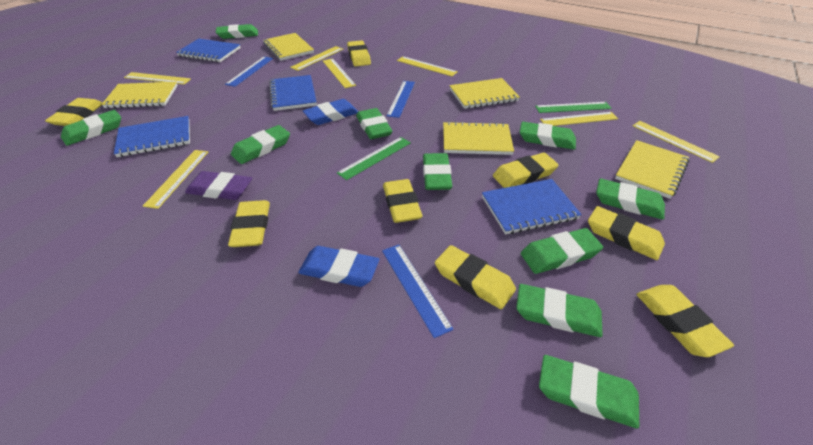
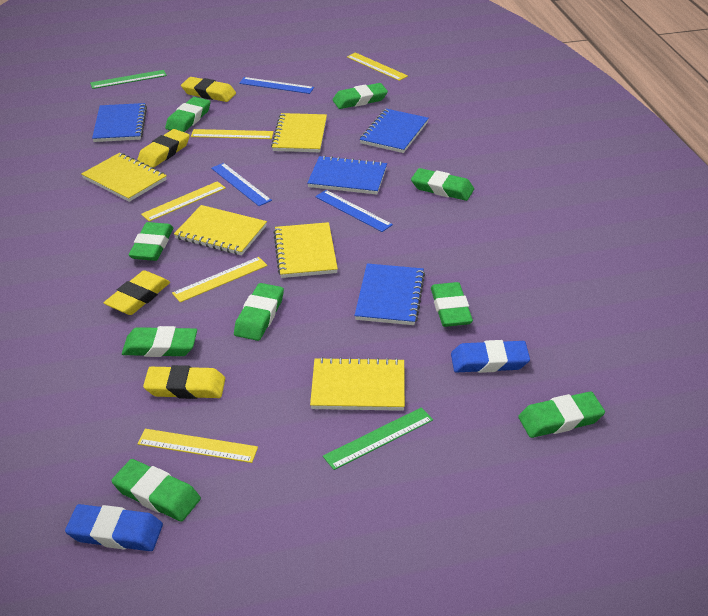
green eraser: 10 -> 9
purple eraser: 1 -> 0
yellow eraser: 8 -> 4
yellow ruler: 7 -> 5

